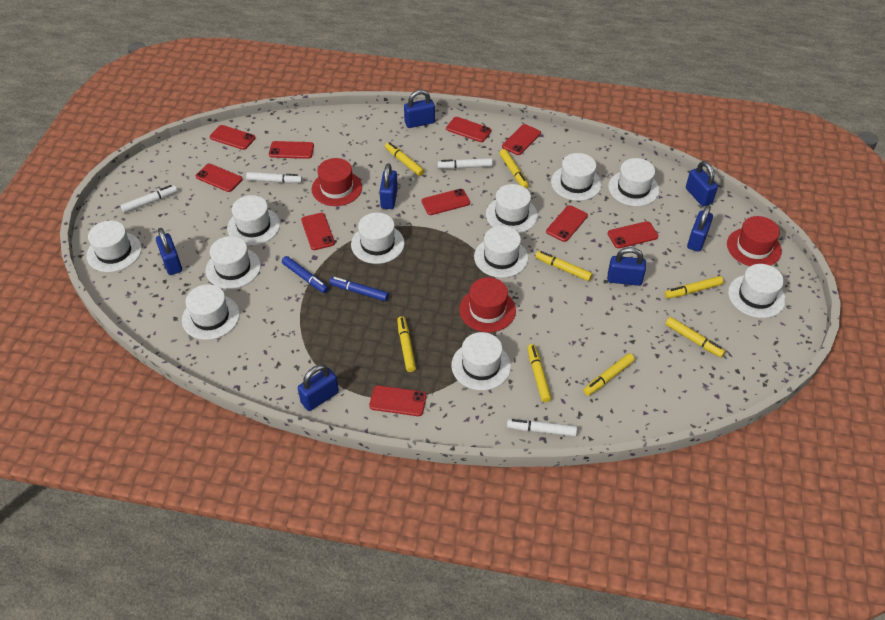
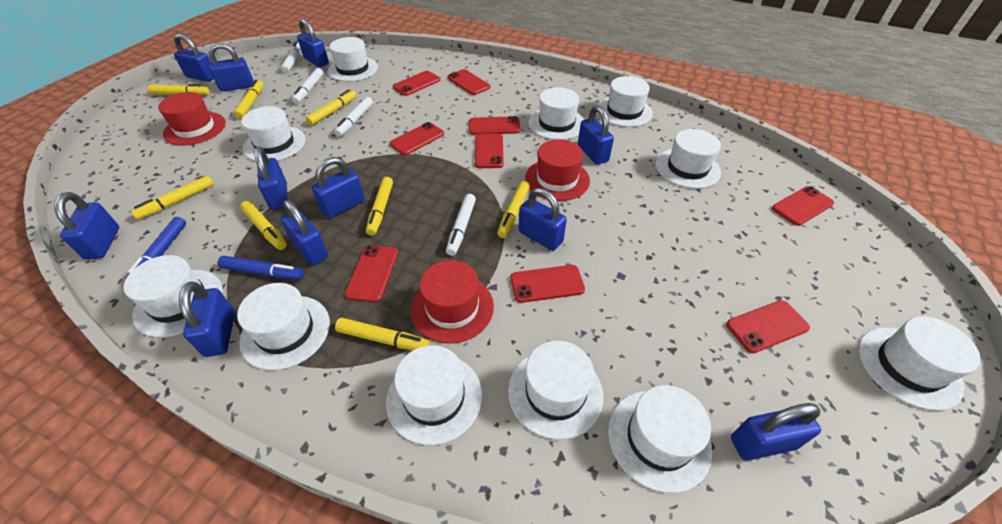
blue padlock: 7 -> 11
red phone: 10 -> 9

